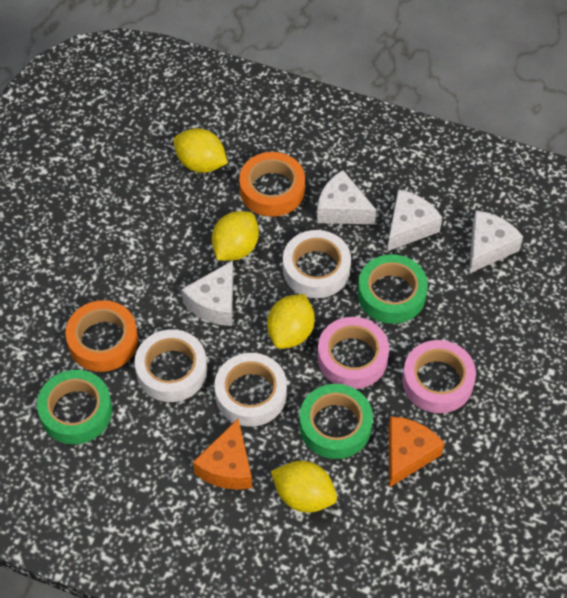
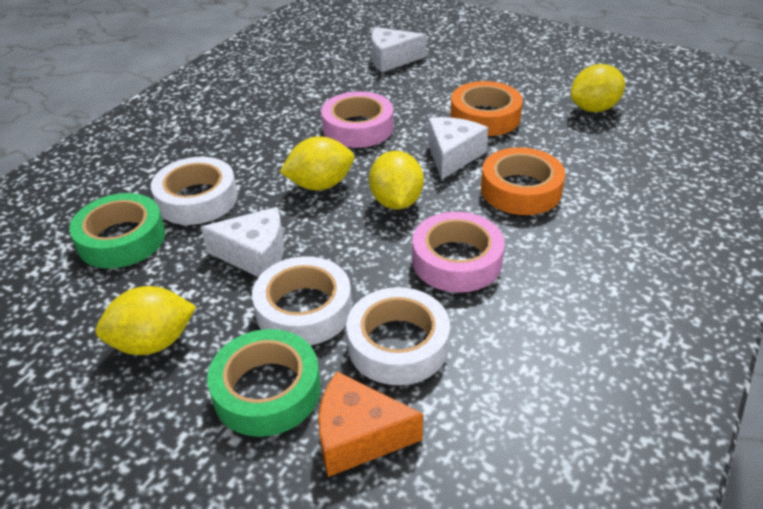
green tape: 3 -> 2
orange cheese: 2 -> 1
white cheese: 4 -> 3

